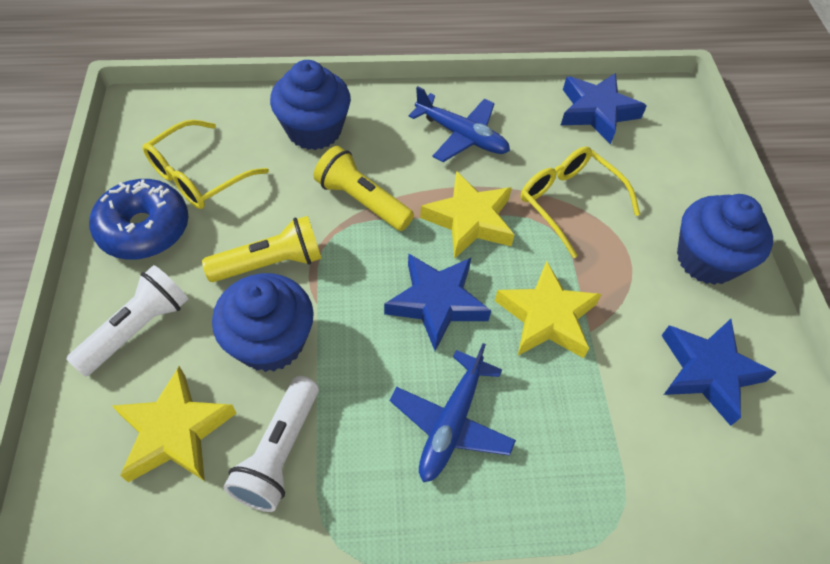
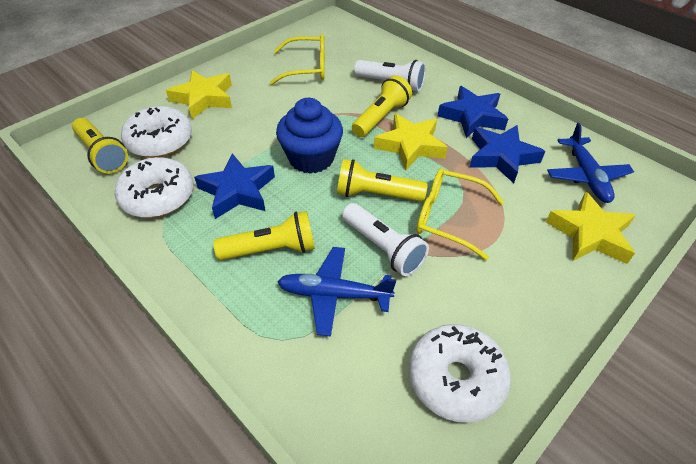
blue cupcake: 3 -> 1
blue donut: 1 -> 0
white donut: 0 -> 3
yellow flashlight: 2 -> 4

